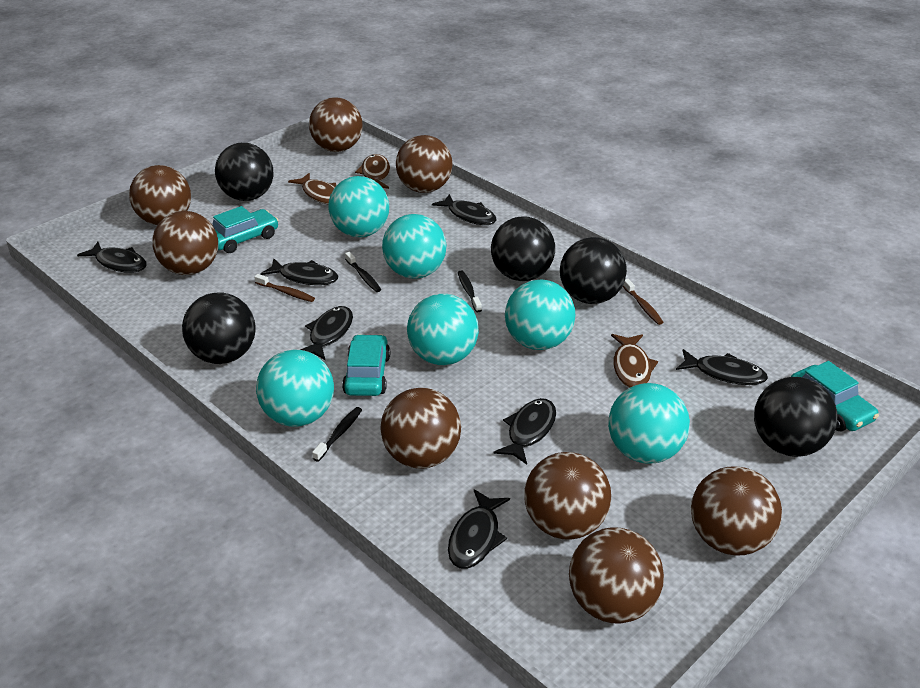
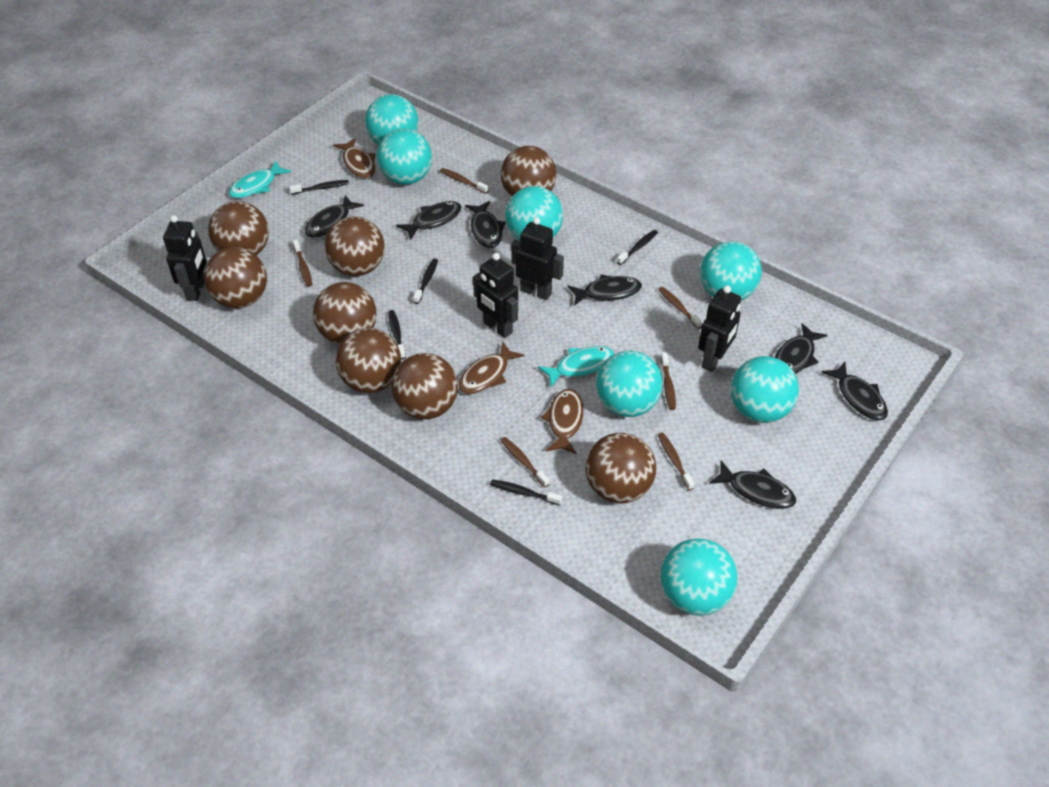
black ball: 5 -> 0
black robot: 0 -> 4
black toothbrush: 3 -> 5
brown toothbrush: 2 -> 6
turquoise ball: 6 -> 7
turquoise car: 3 -> 0
turquoise fish: 0 -> 2

